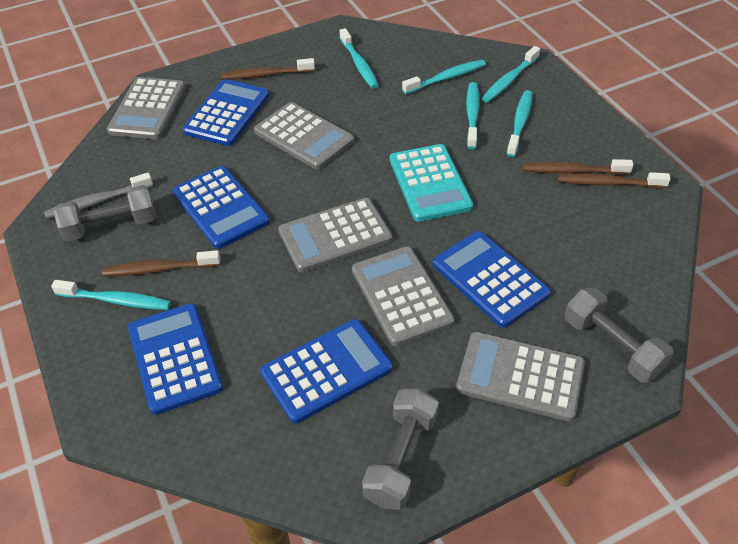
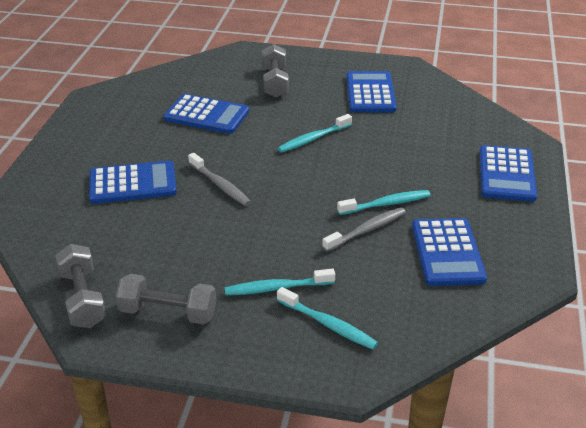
brown toothbrush: 4 -> 0
grey calculator: 5 -> 0
grey toothbrush: 1 -> 2
turquoise calculator: 1 -> 0
turquoise toothbrush: 6 -> 4

